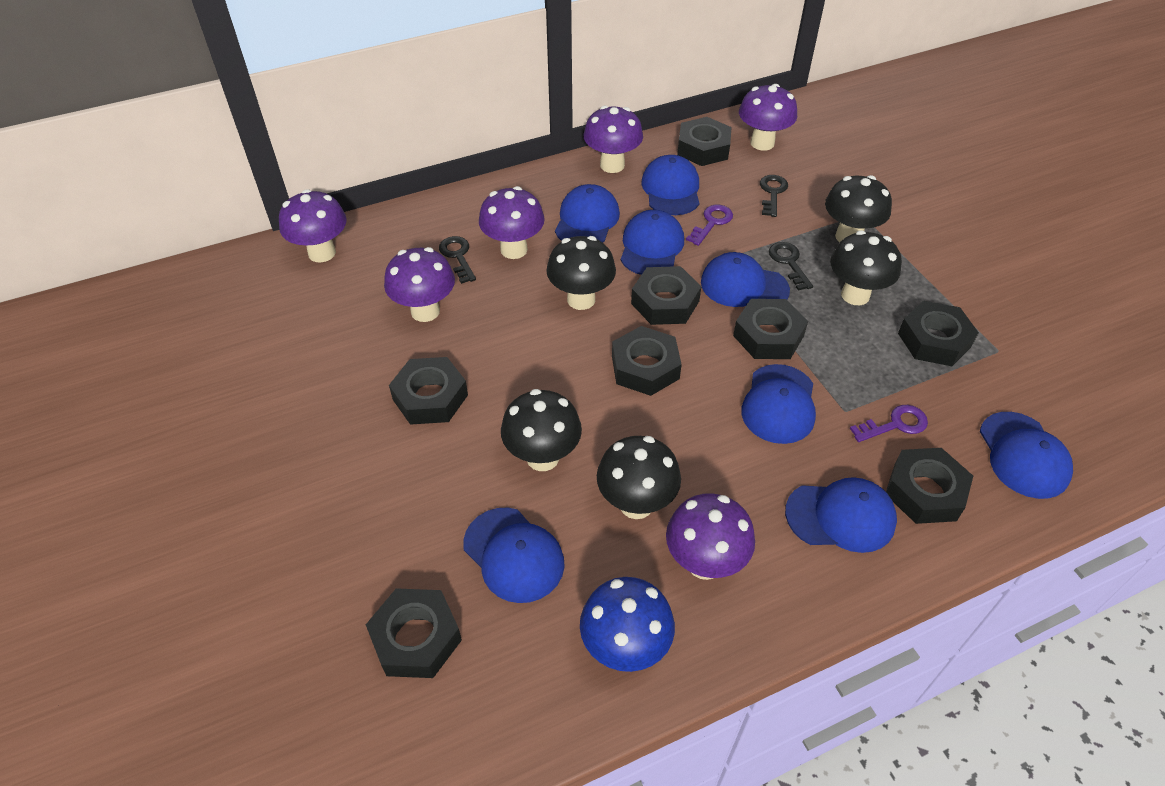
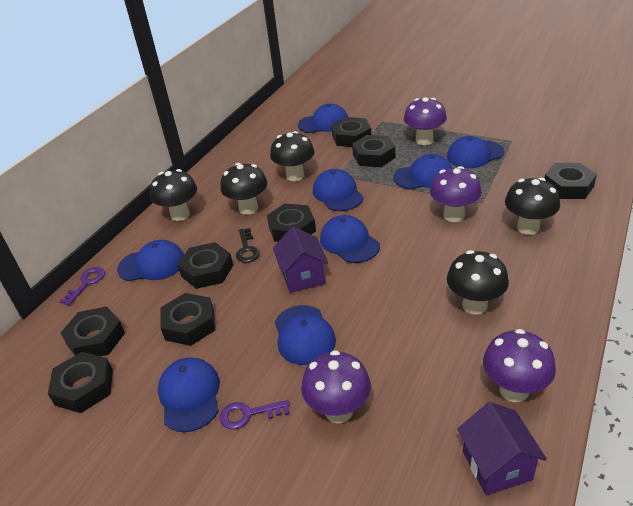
black key: 3 -> 1
blue mushroom: 1 -> 0
purple house: 0 -> 2
purple mushroom: 6 -> 4

